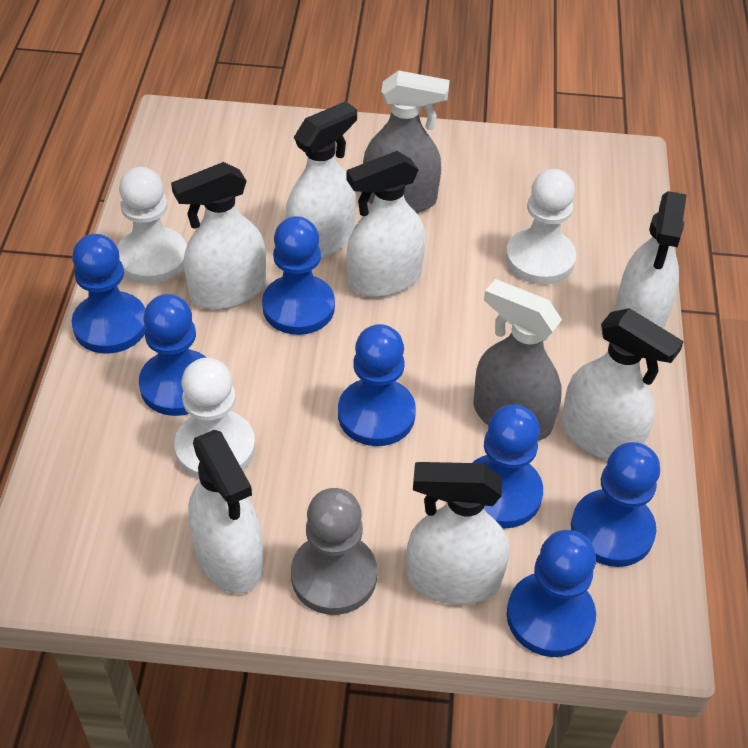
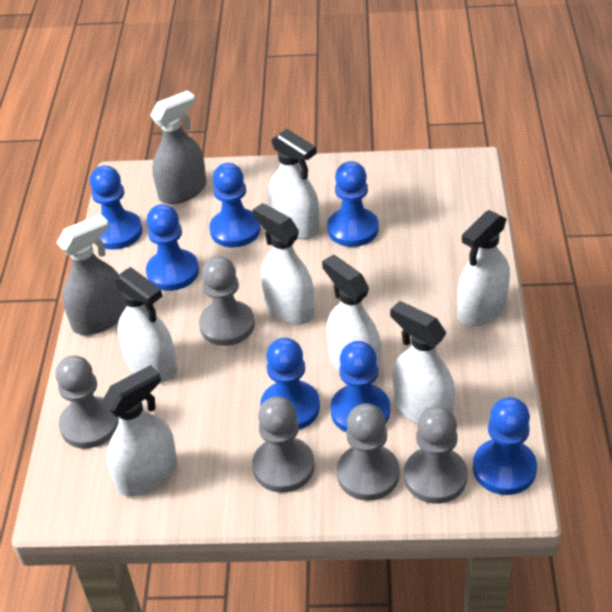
grey pawn: 1 -> 5
white pawn: 3 -> 0

